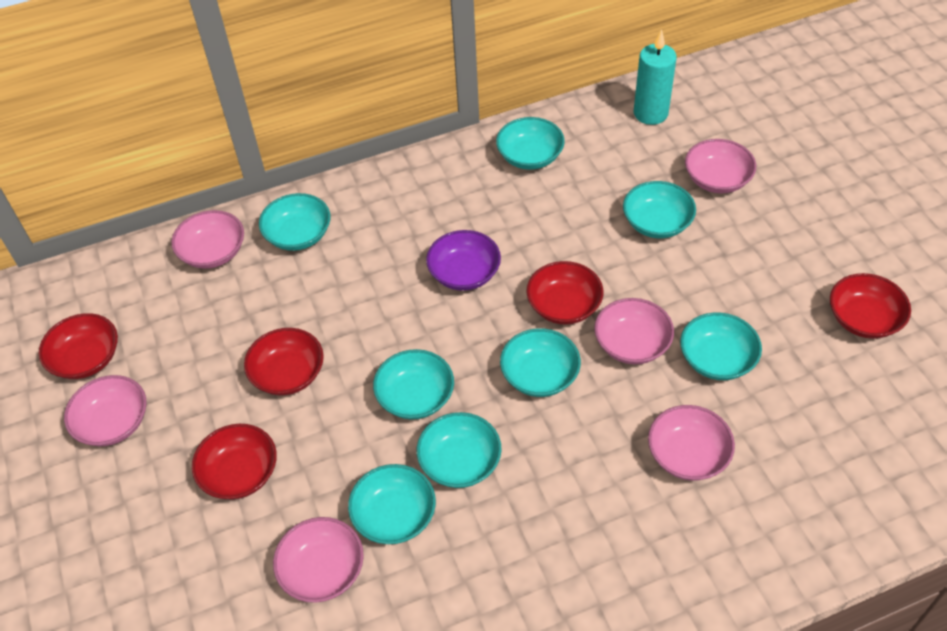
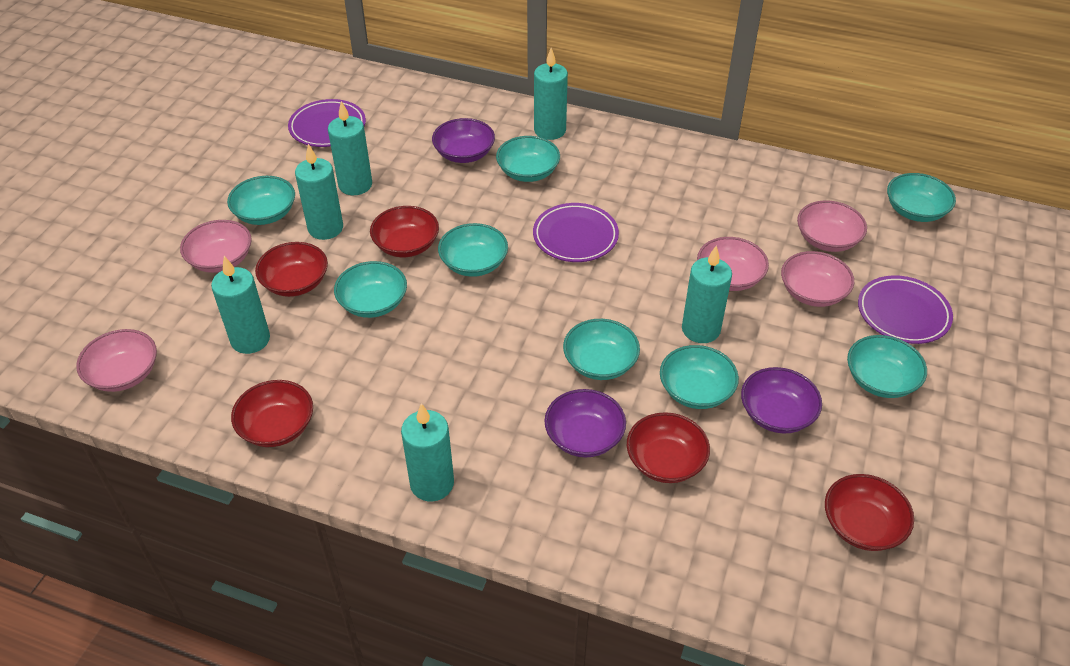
pink bowl: 6 -> 5
purple bowl: 1 -> 3
purple plate: 0 -> 3
turquoise candle: 1 -> 6

